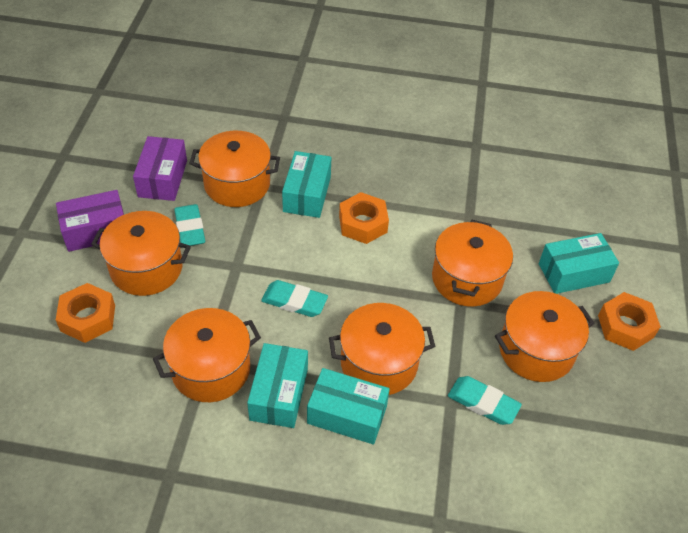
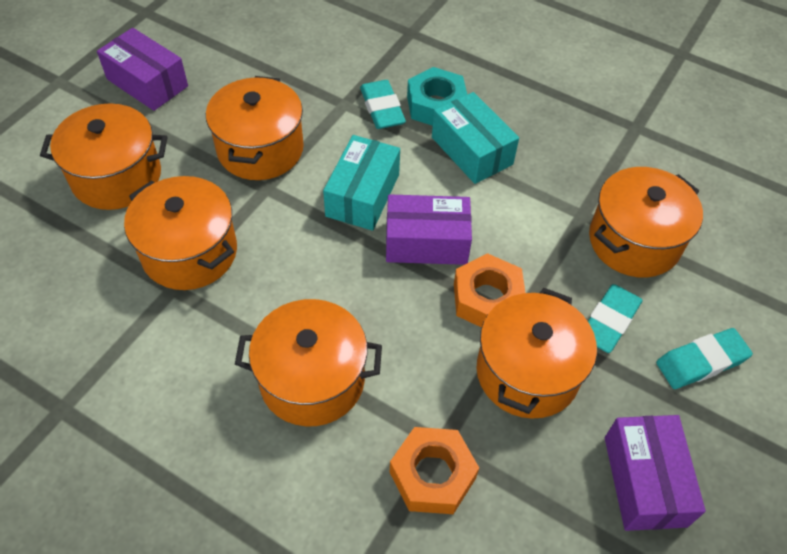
orange nut: 3 -> 2
purple box: 2 -> 3
turquoise box: 4 -> 2
turquoise nut: 0 -> 1

